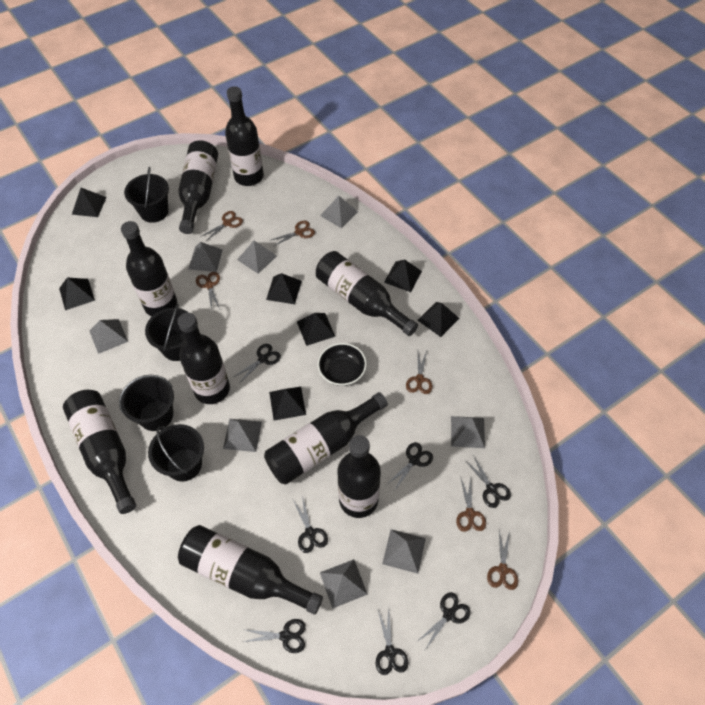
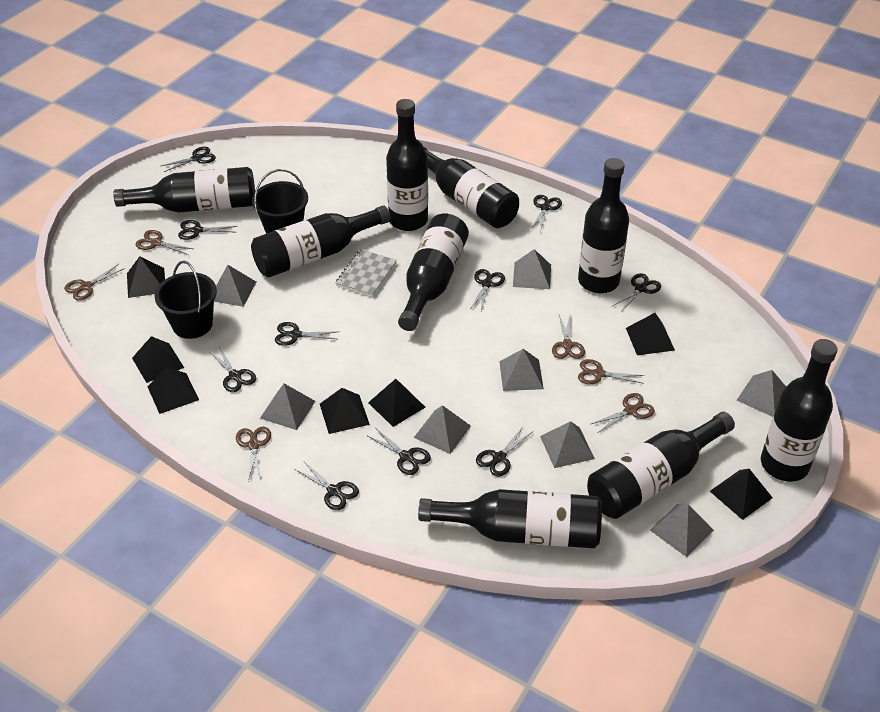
black bowl: 1 -> 0
black bucket: 4 -> 2
black scissors: 7 -> 10
grey notebook: 0 -> 1

